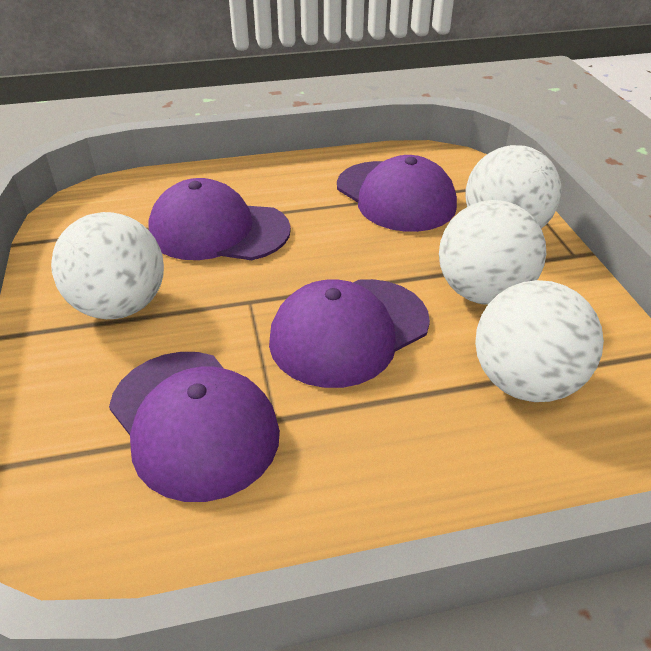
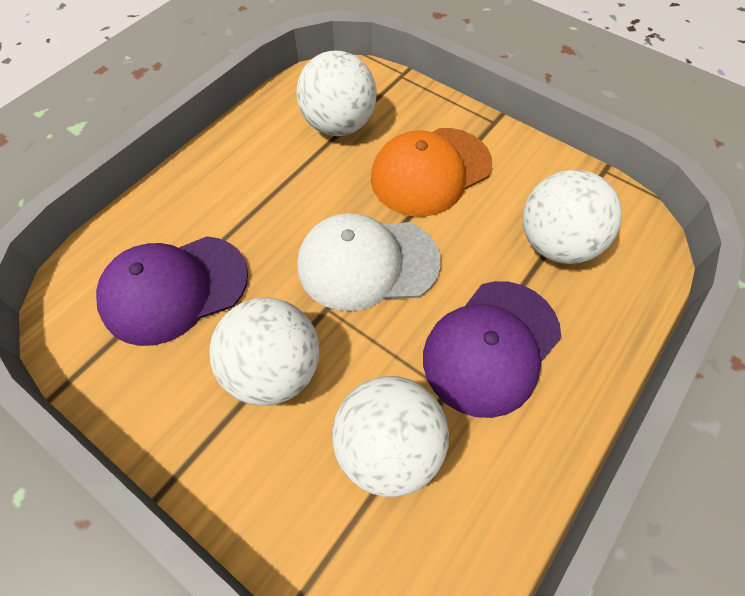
orange cap: 0 -> 1
purple cap: 4 -> 2
white cap: 0 -> 1

